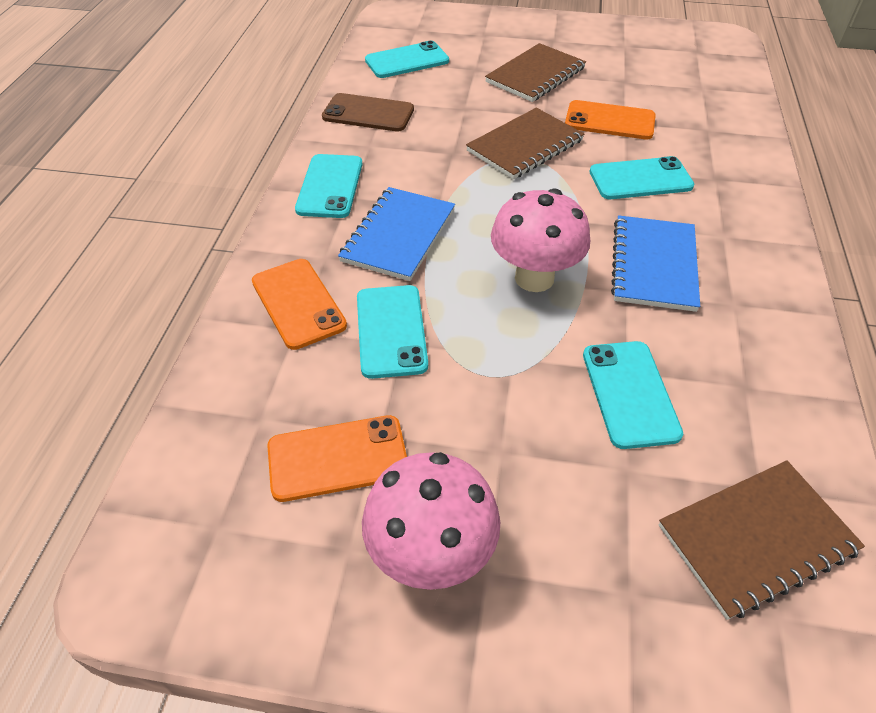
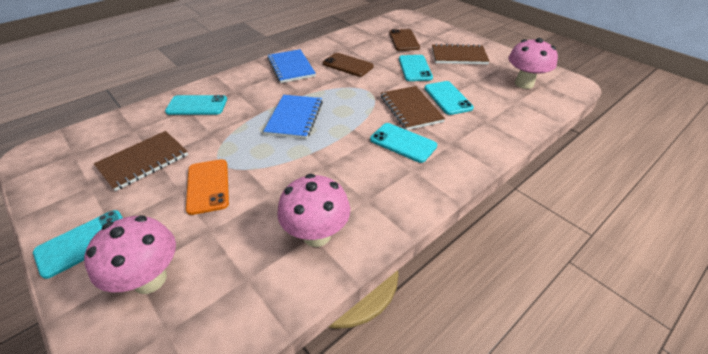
brown phone: 1 -> 2
orange phone: 3 -> 1
pink mushroom: 2 -> 3

